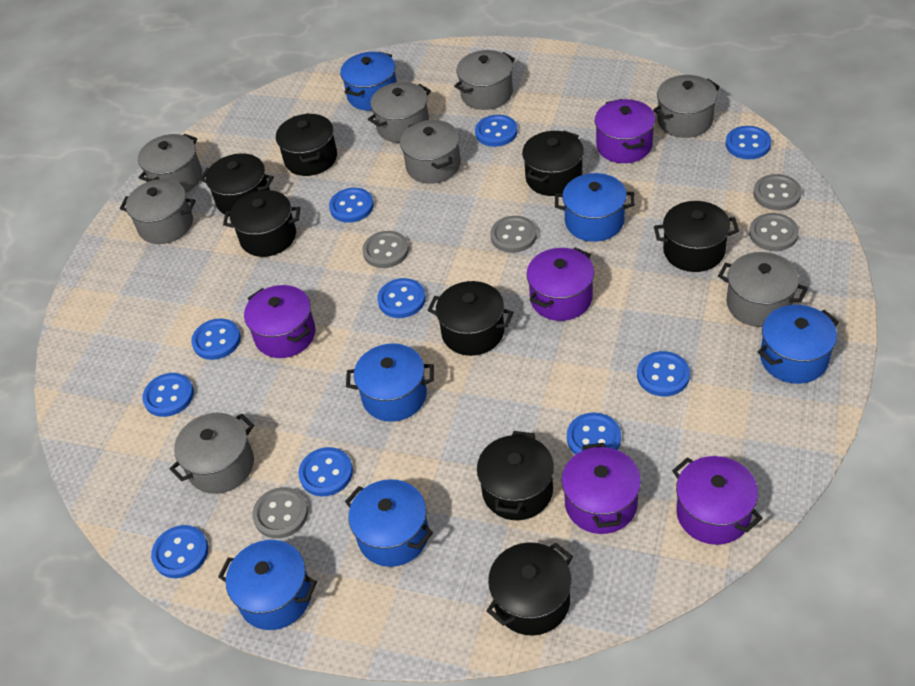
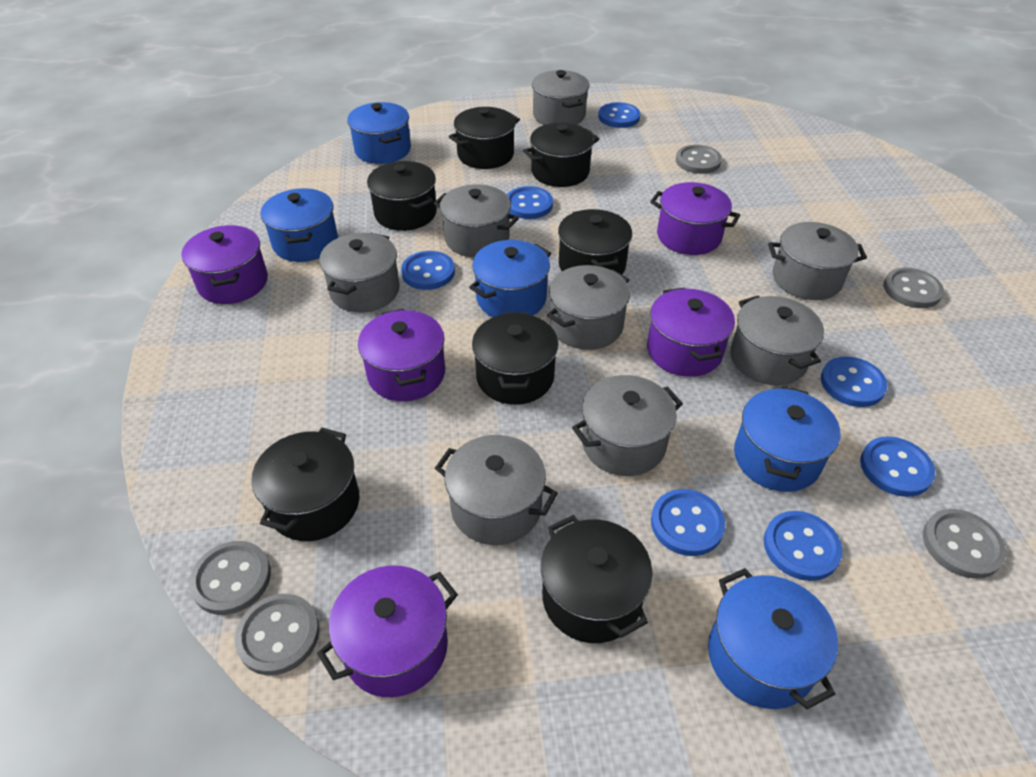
black pot: 8 -> 7
blue button: 10 -> 7
blue pot: 6 -> 5

